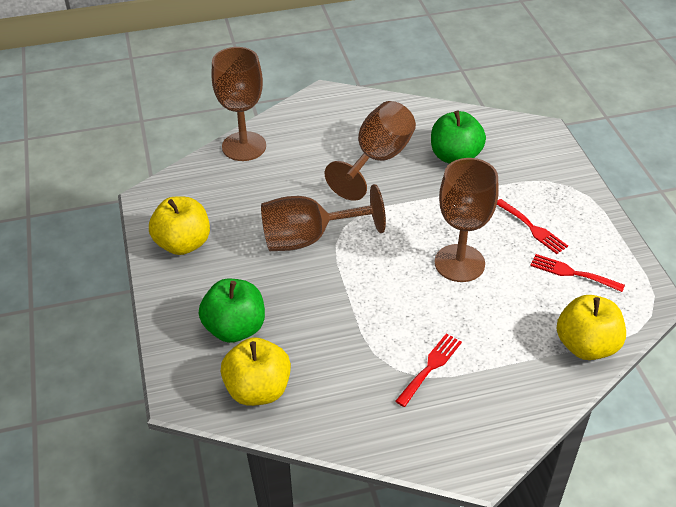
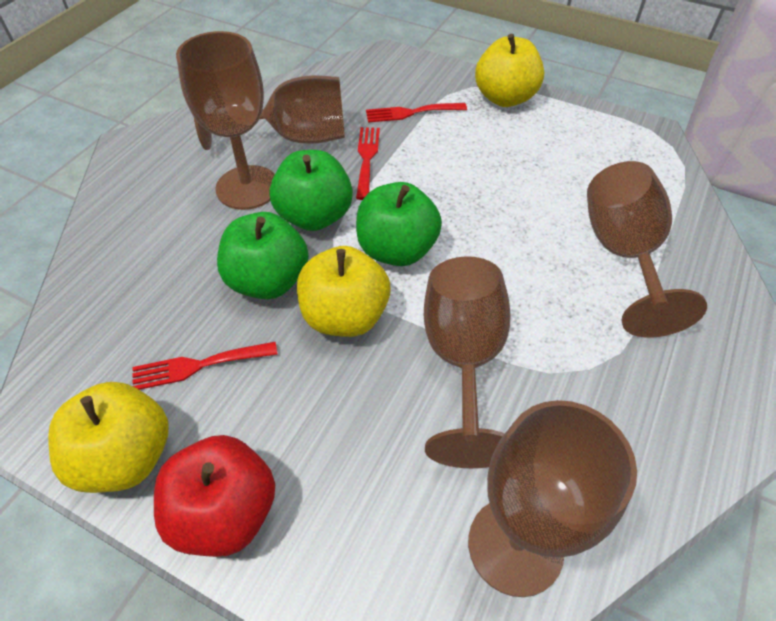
brown goblet: 4 -> 5
green apple: 2 -> 3
red apple: 0 -> 1

